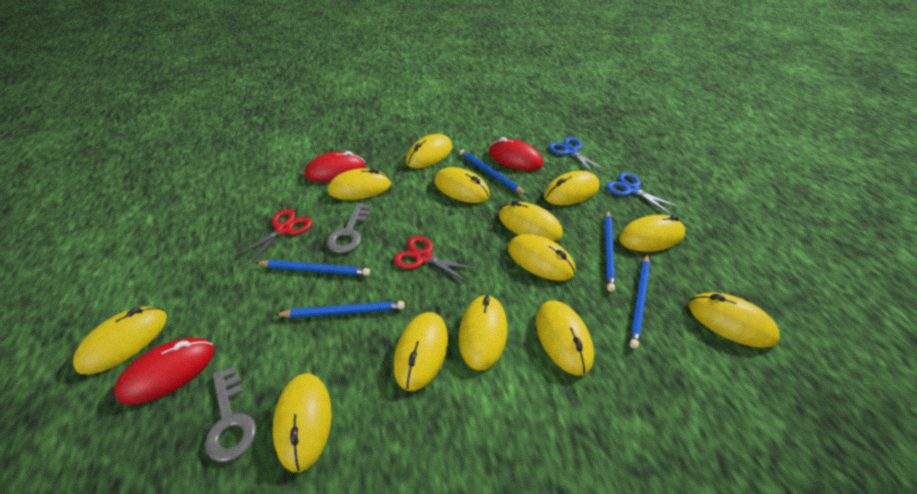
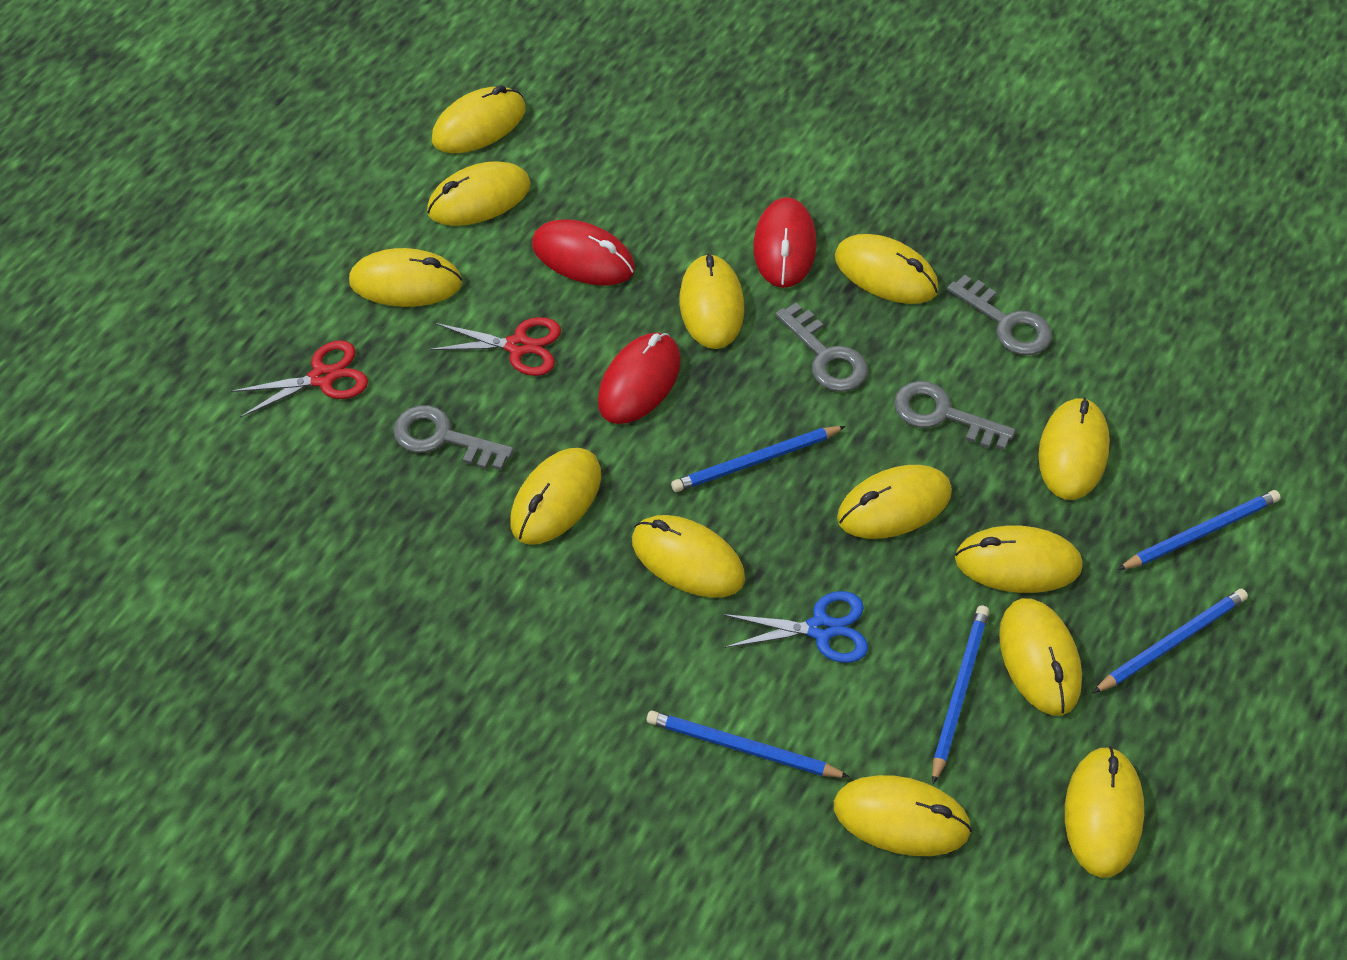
blue scissors: 2 -> 1
grey key: 2 -> 4

